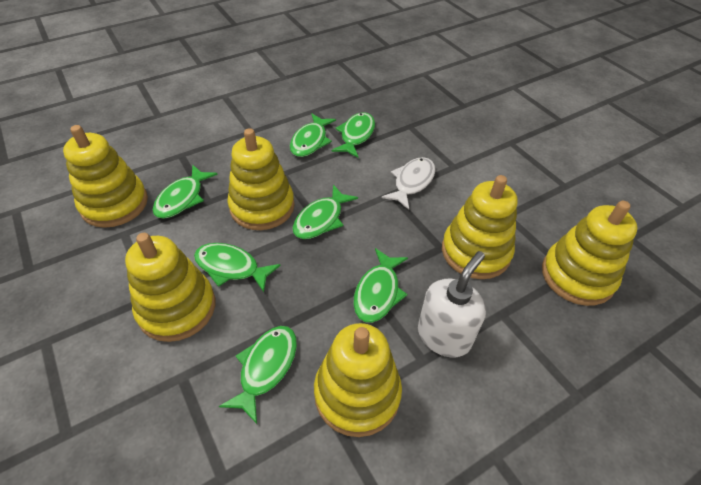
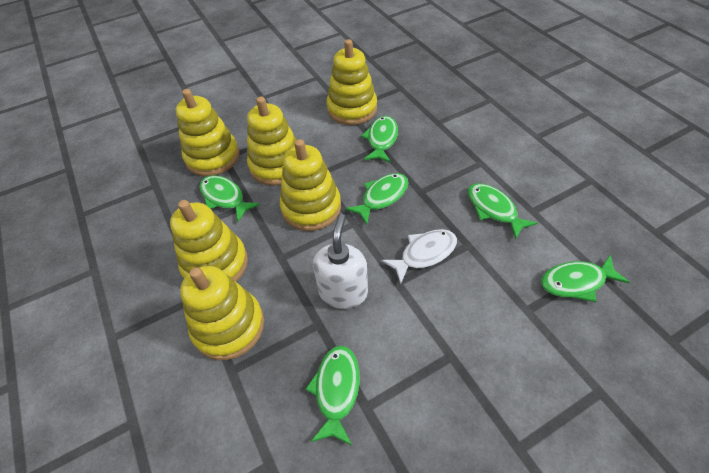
green fish: 7 -> 6

